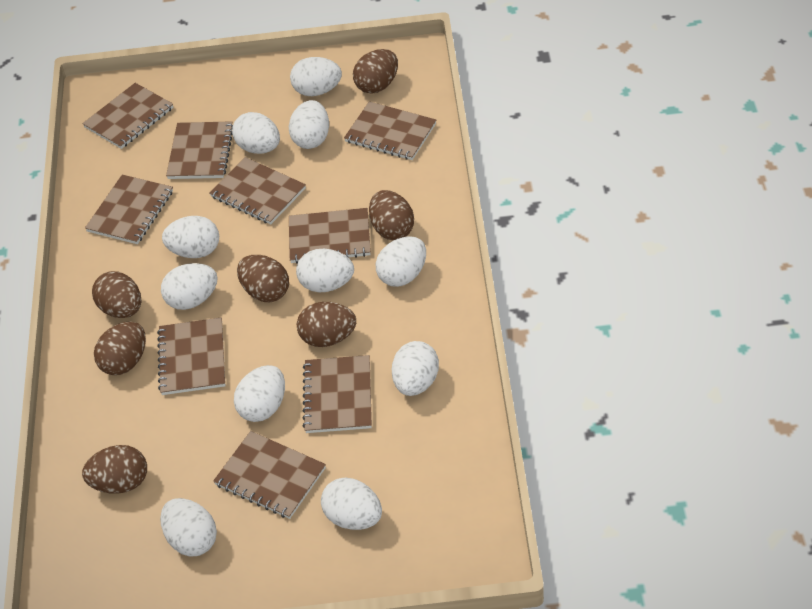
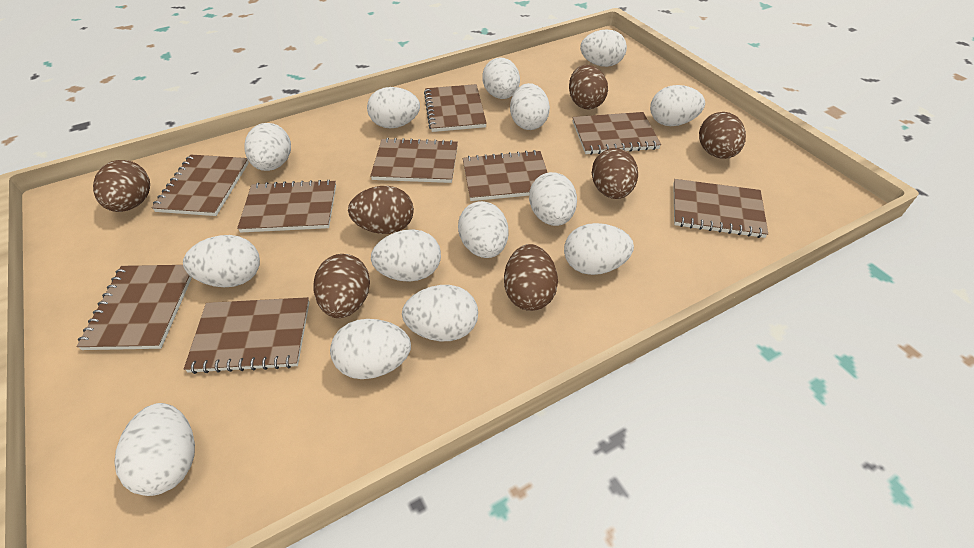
white egg: 11 -> 14

